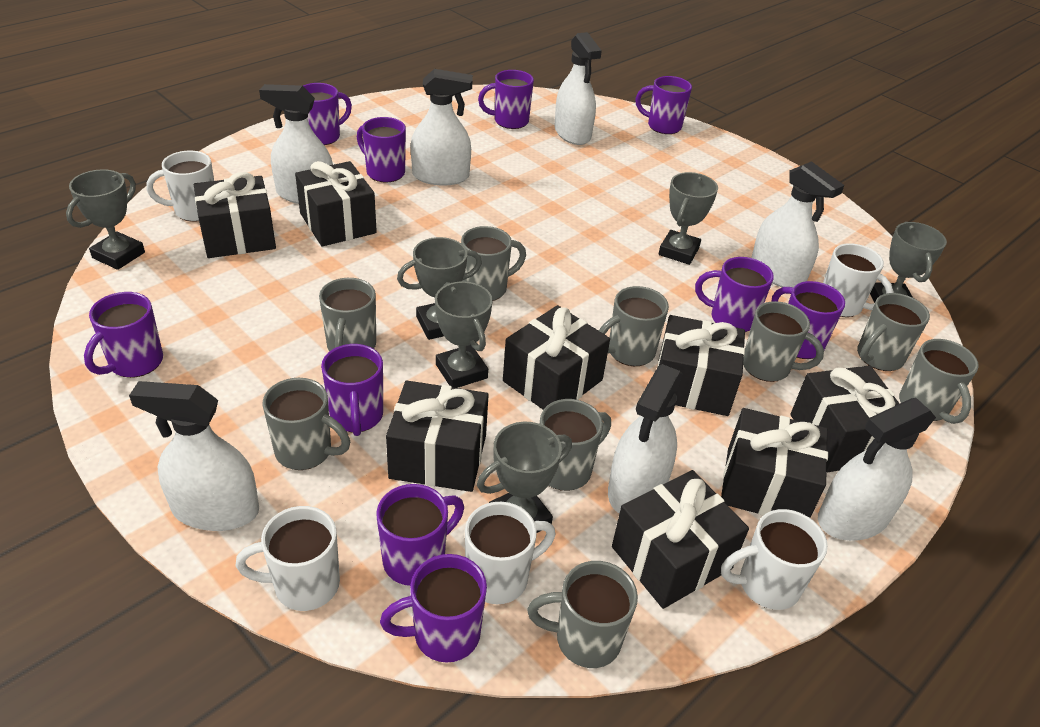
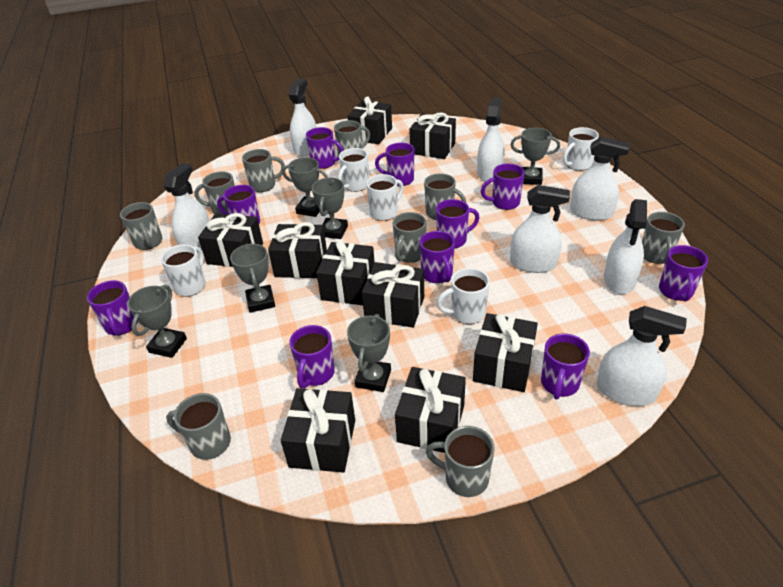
black gift: 8 -> 9

